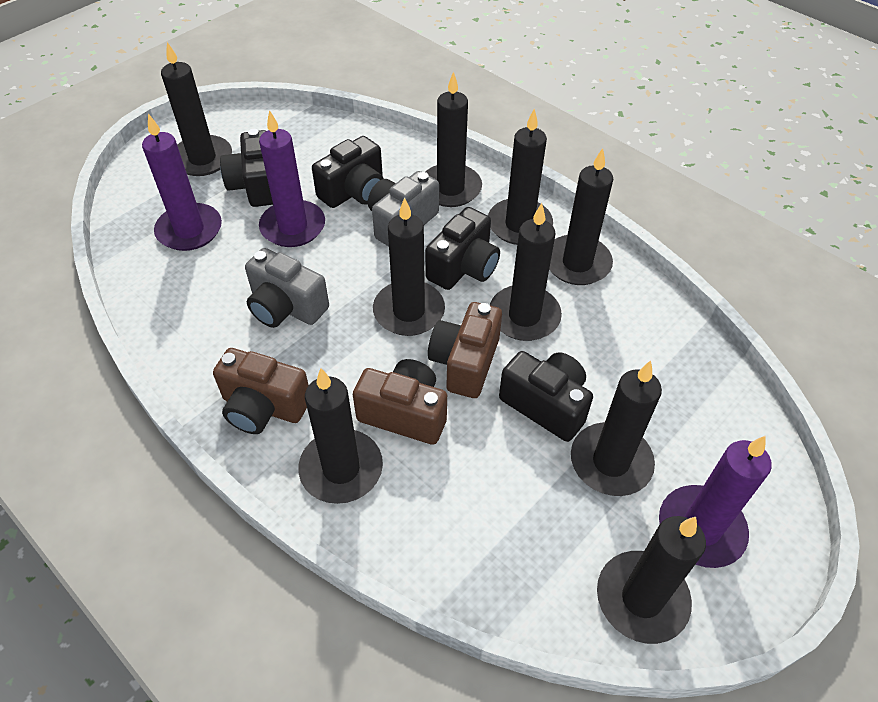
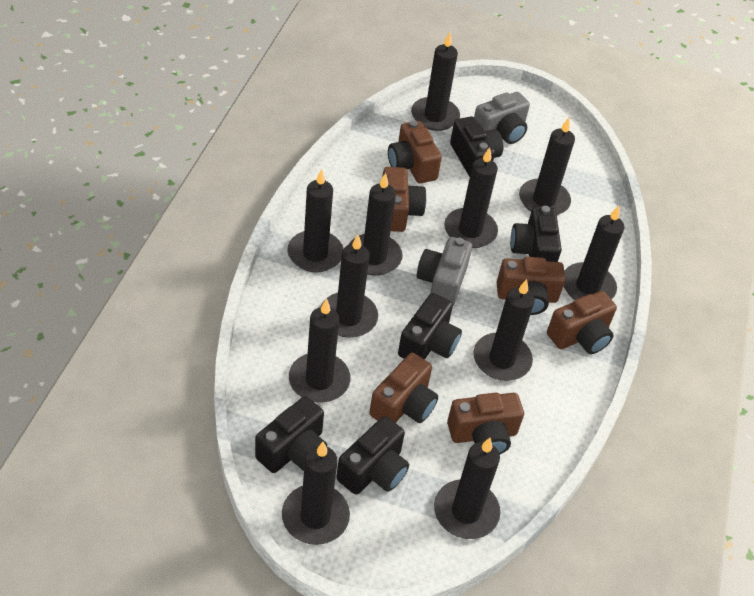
black camera: 4 -> 5
black candle: 9 -> 11
brown camera: 3 -> 6
purple candle: 3 -> 0

